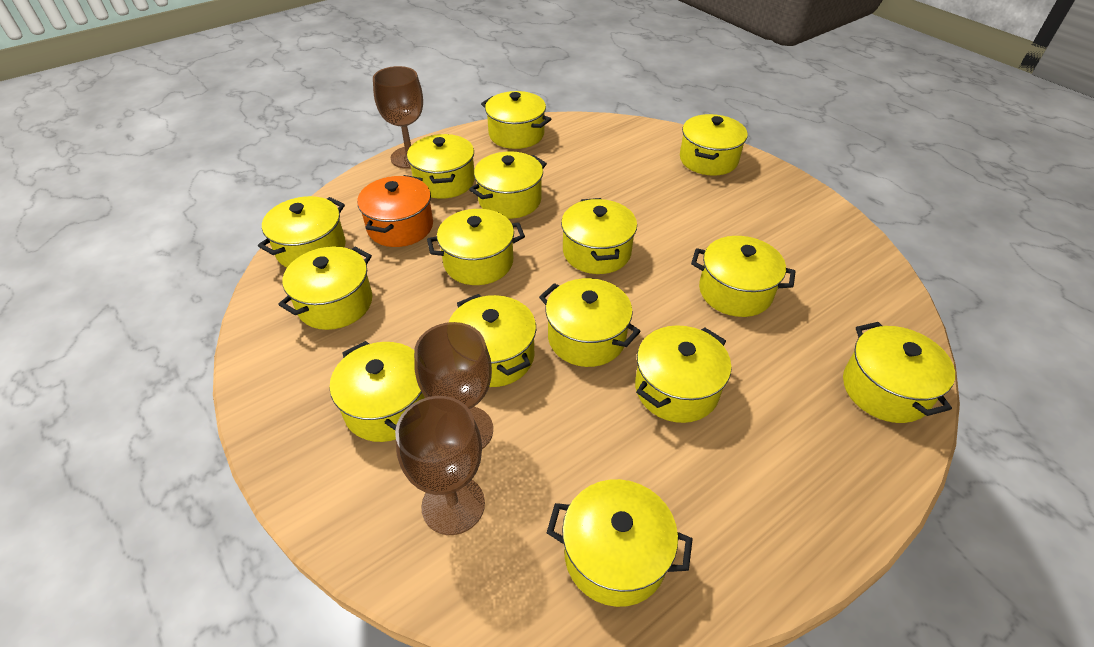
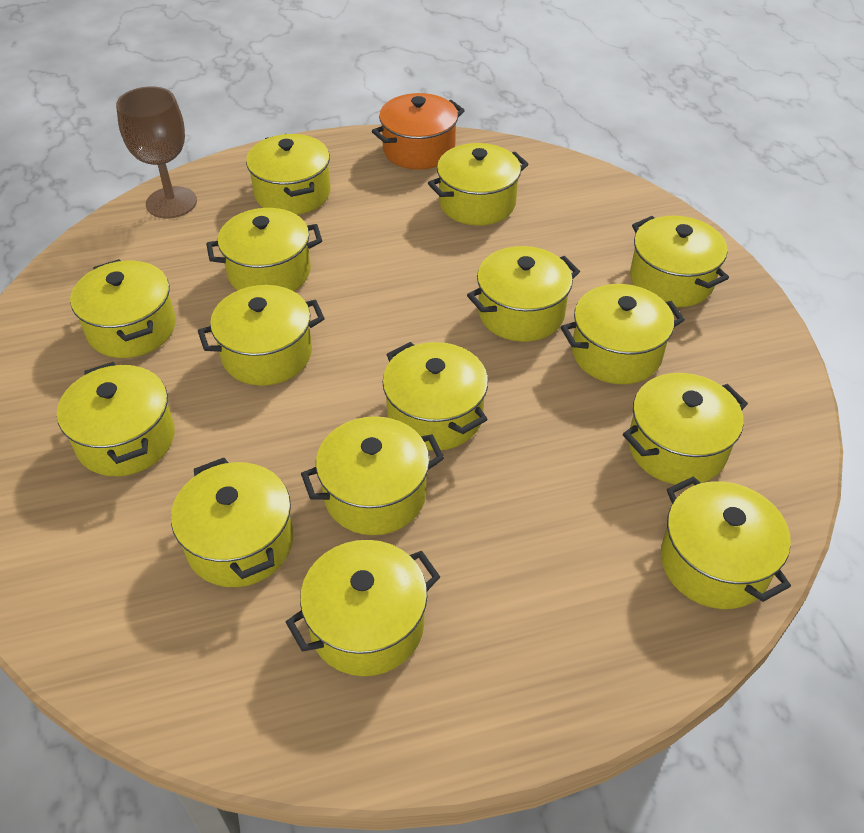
brown goblet: 3 -> 1

